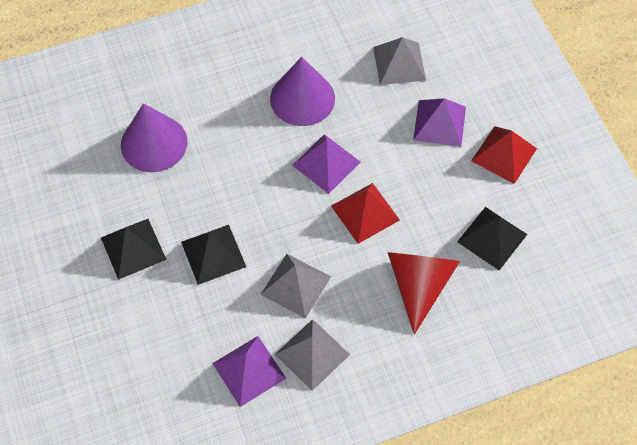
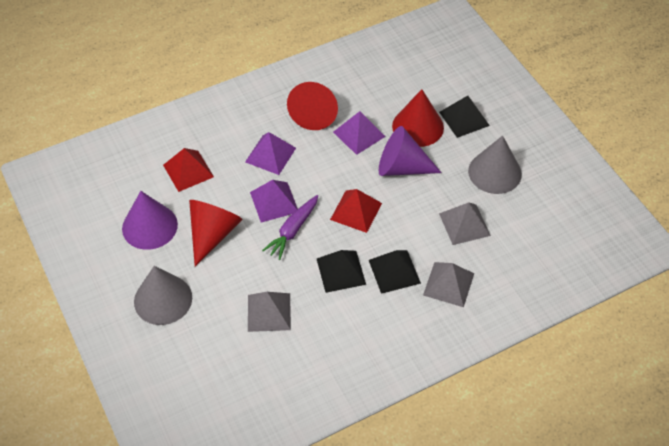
grey cone: 0 -> 2
purple carrot: 0 -> 1
red cone: 1 -> 3

